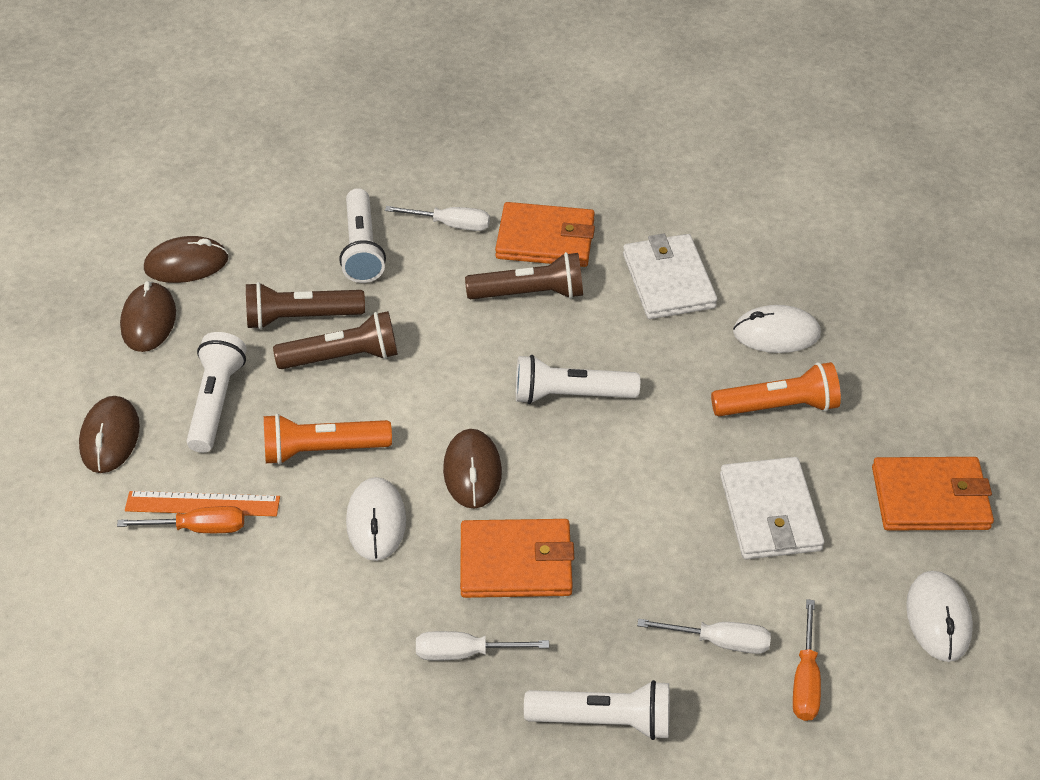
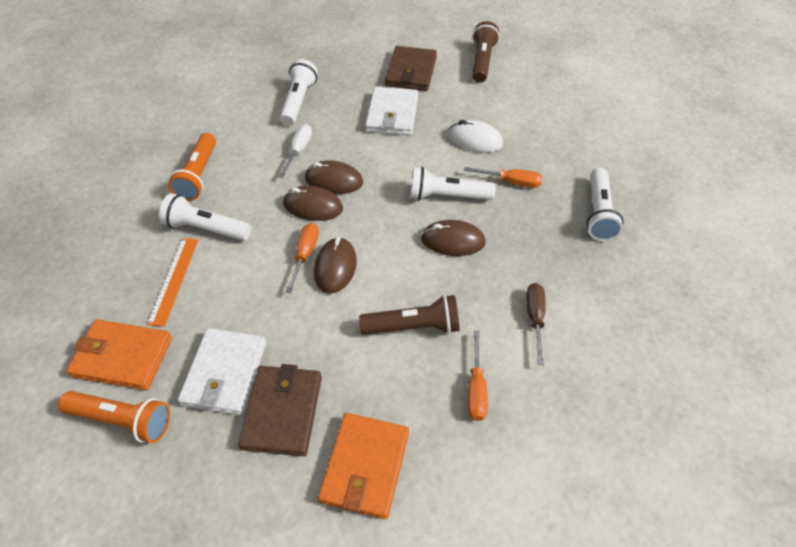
brown flashlight: 3 -> 2
brown screwdriver: 0 -> 1
brown wallet: 0 -> 2
orange screwdriver: 2 -> 3
orange wallet: 3 -> 2
white mouse: 3 -> 1
white screwdriver: 3 -> 1

